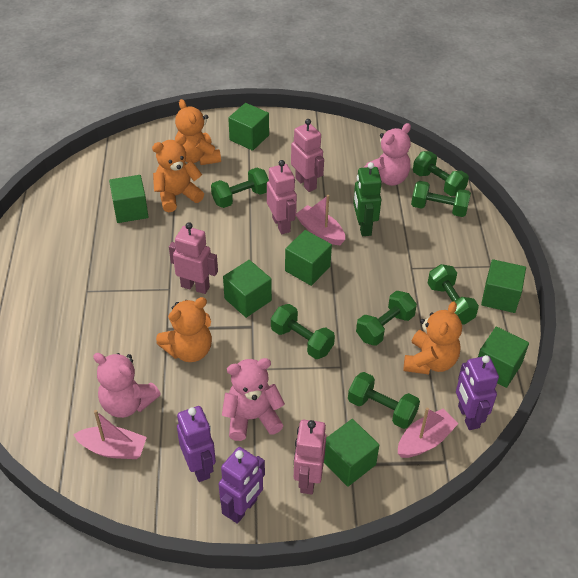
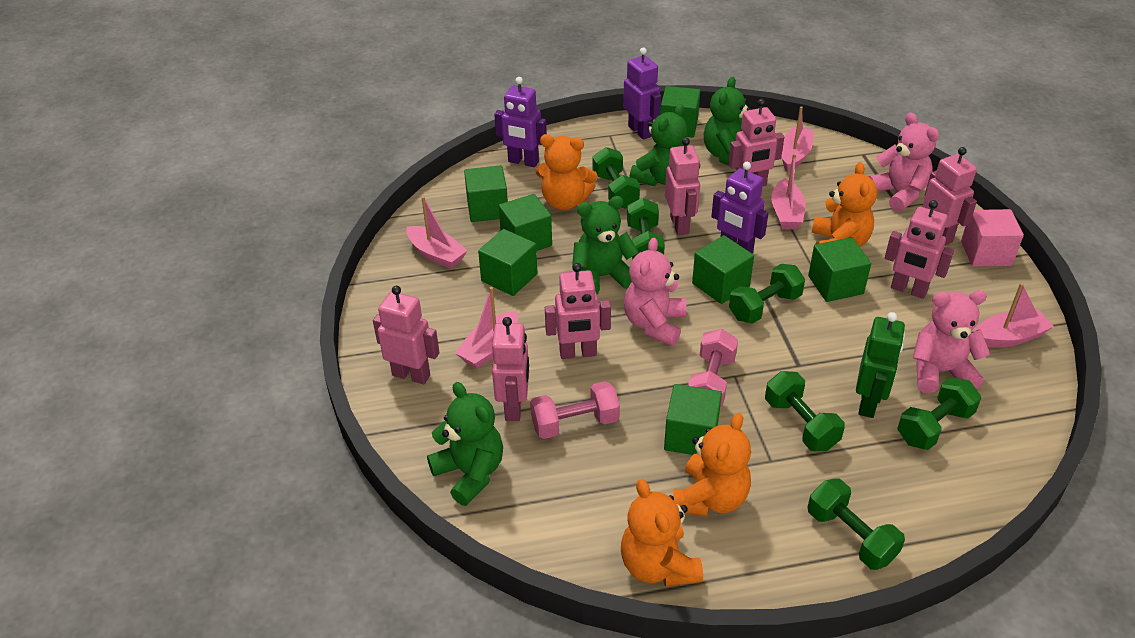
green dumbbell: 7 -> 6
green teddy bear: 0 -> 4
pink boat: 3 -> 5
pink cube: 0 -> 1
pink dumbbell: 0 -> 2
pink robot: 4 -> 7

